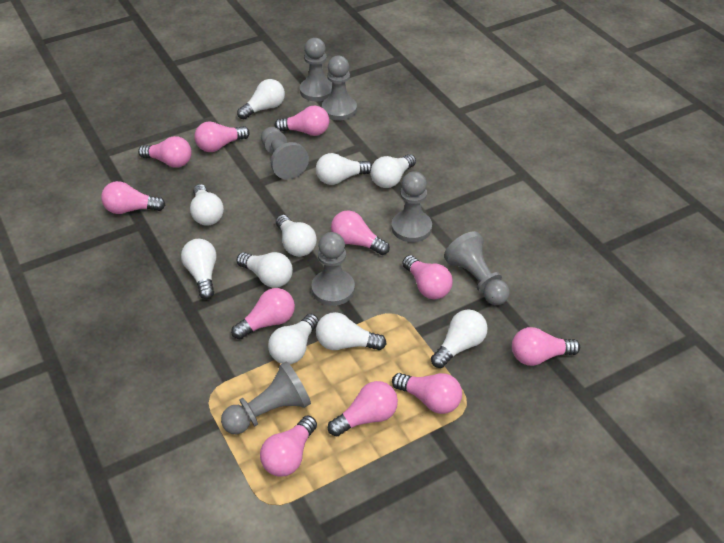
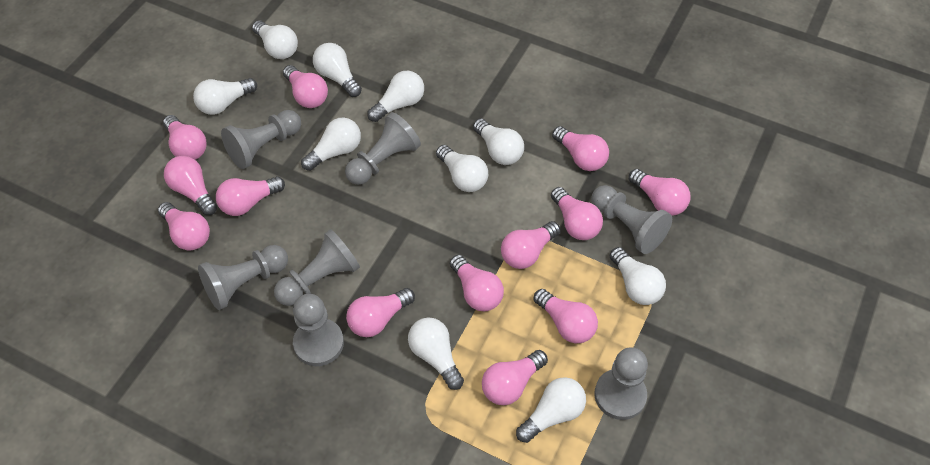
pink light bulb: 11 -> 13

